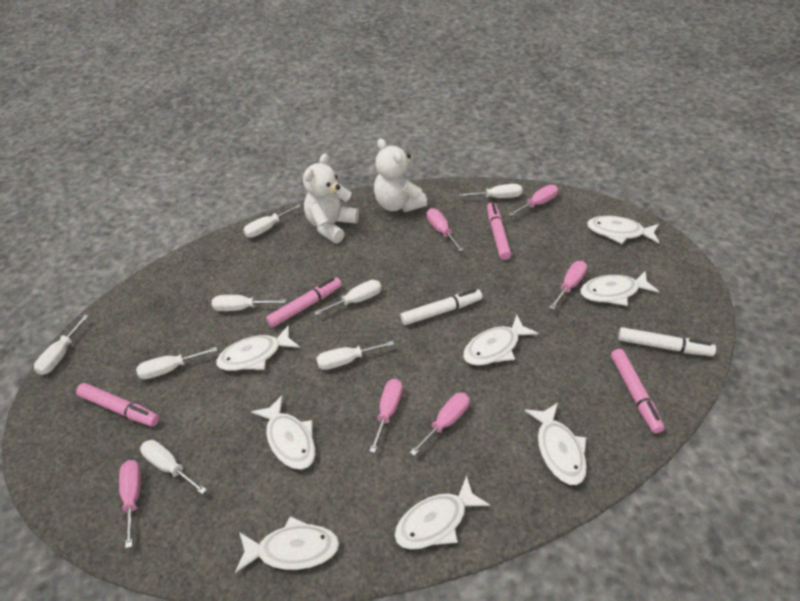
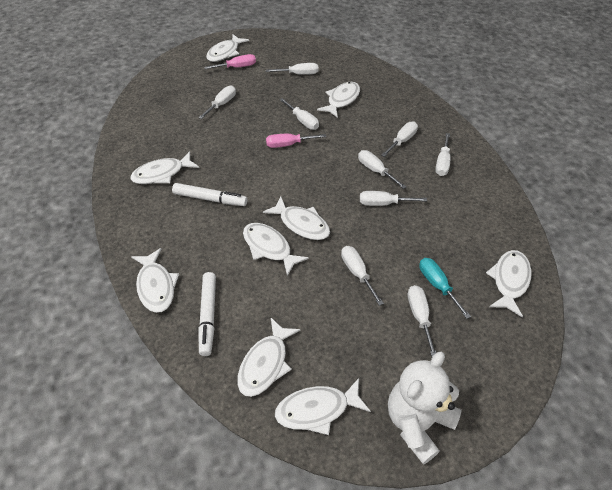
pink marker: 4 -> 0
pink screwdriver: 6 -> 2
turquoise screwdriver: 0 -> 1
white fish: 8 -> 9
white screwdriver: 8 -> 9
white teddy bear: 2 -> 1

